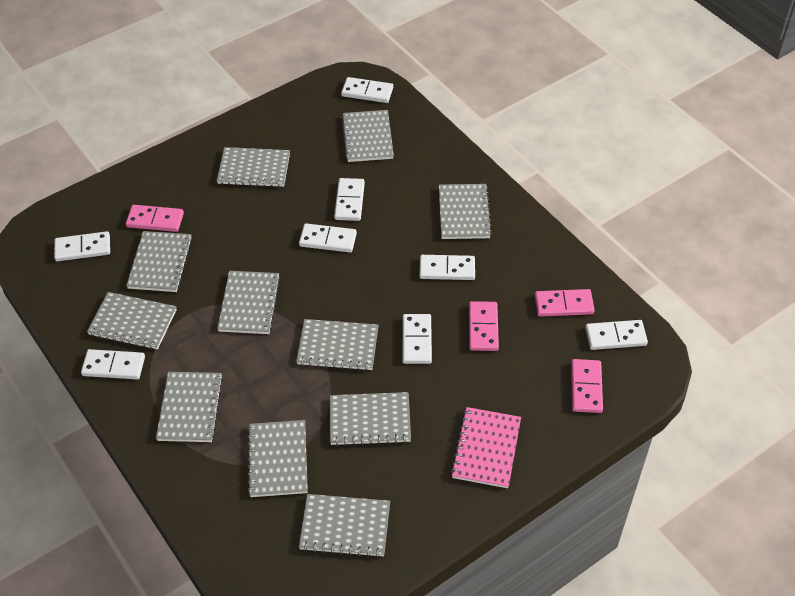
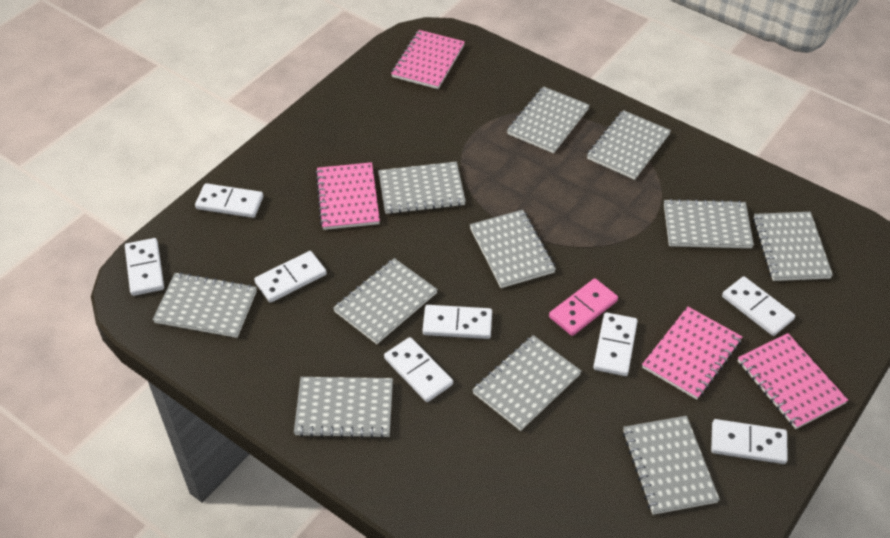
pink domino: 4 -> 1
pink notebook: 1 -> 4

